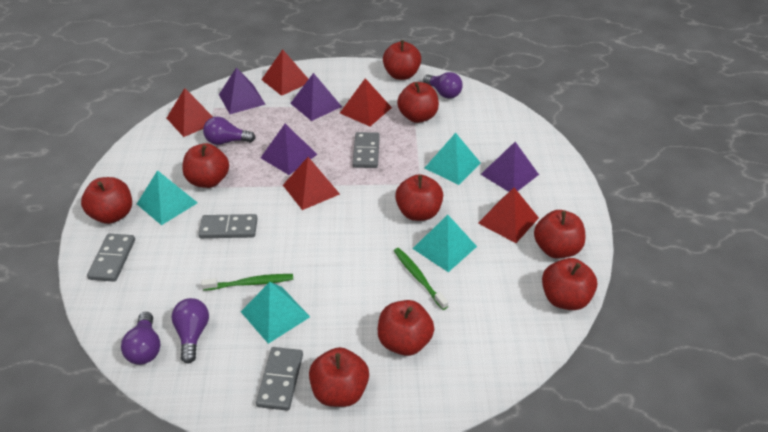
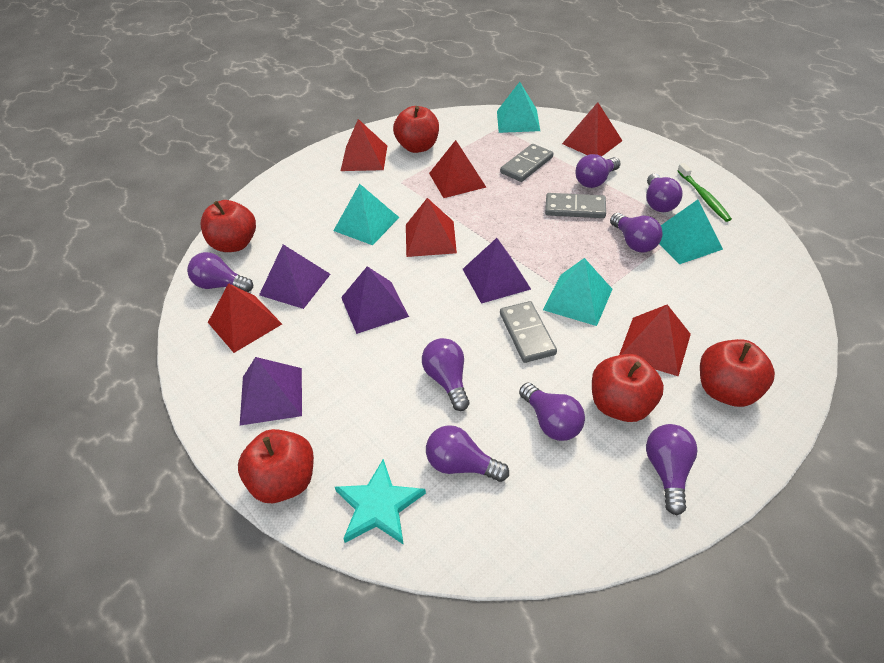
green toothbrush: 2 -> 1
grey domino: 4 -> 3
purple light bulb: 4 -> 8
red apple: 9 -> 5
red pyramid: 5 -> 6
turquoise star: 0 -> 1

